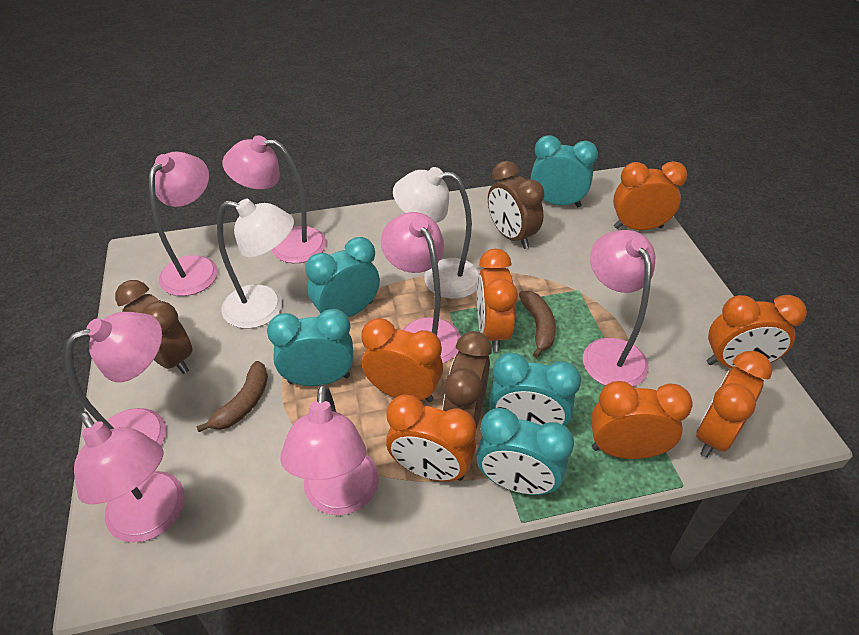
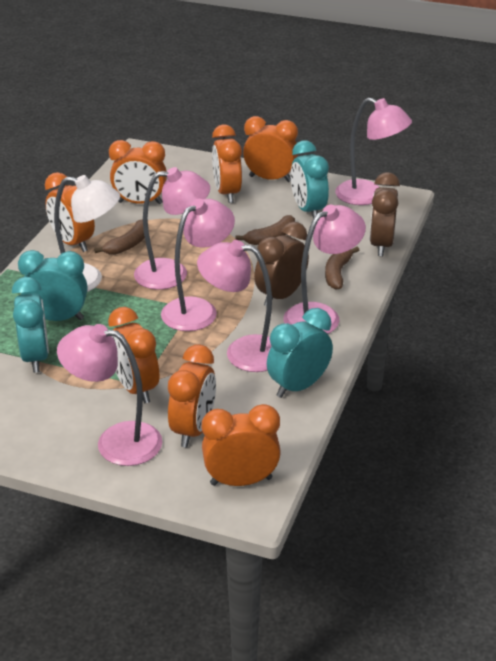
brown banana: 2 -> 3
brown clock: 3 -> 2
pink lamp: 7 -> 6
turquoise clock: 5 -> 4
white lamp: 2 -> 1

